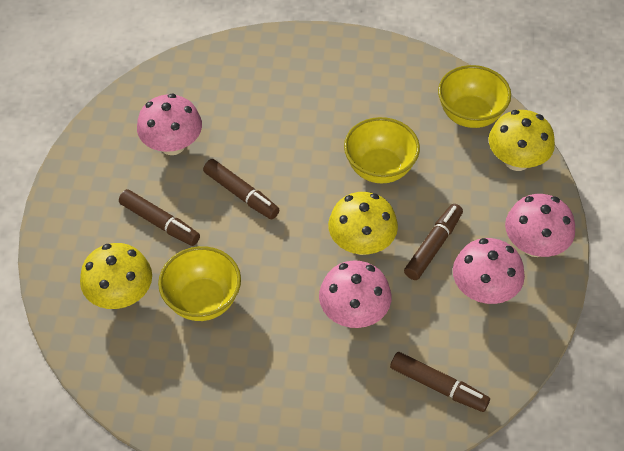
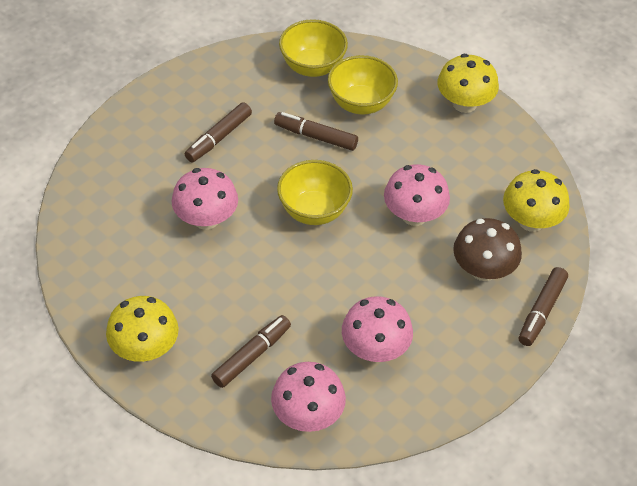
brown mushroom: 0 -> 1

